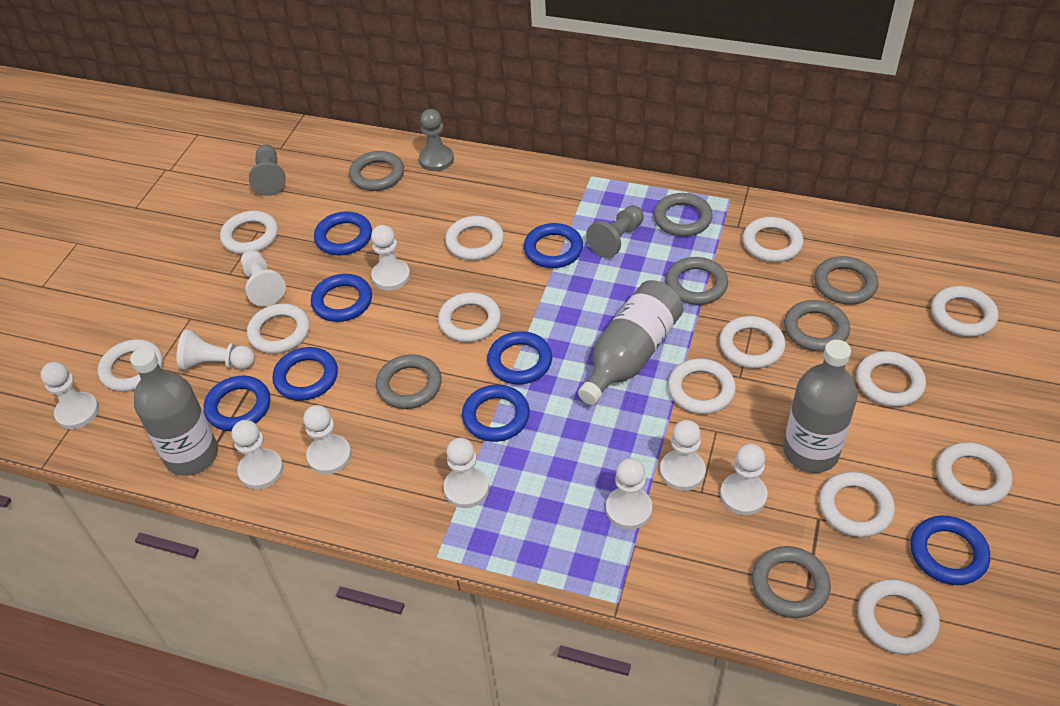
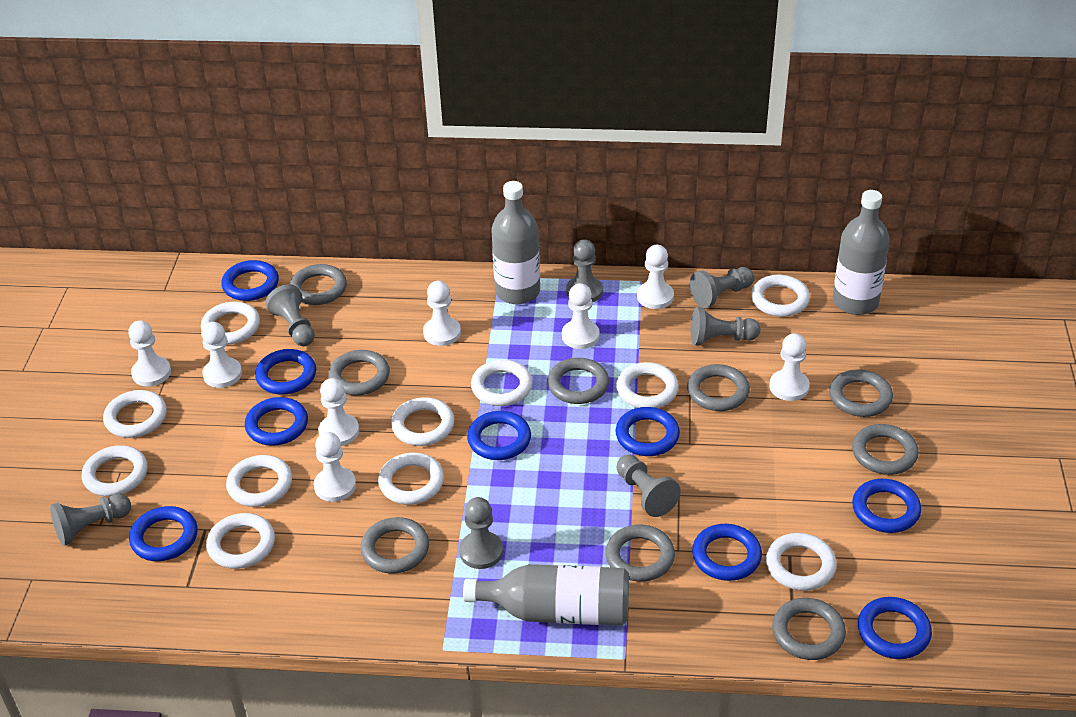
blue ring: 8 -> 9
grey pawn: 3 -> 7
grey ring: 7 -> 9
white pawn: 10 -> 8
white ring: 13 -> 11

